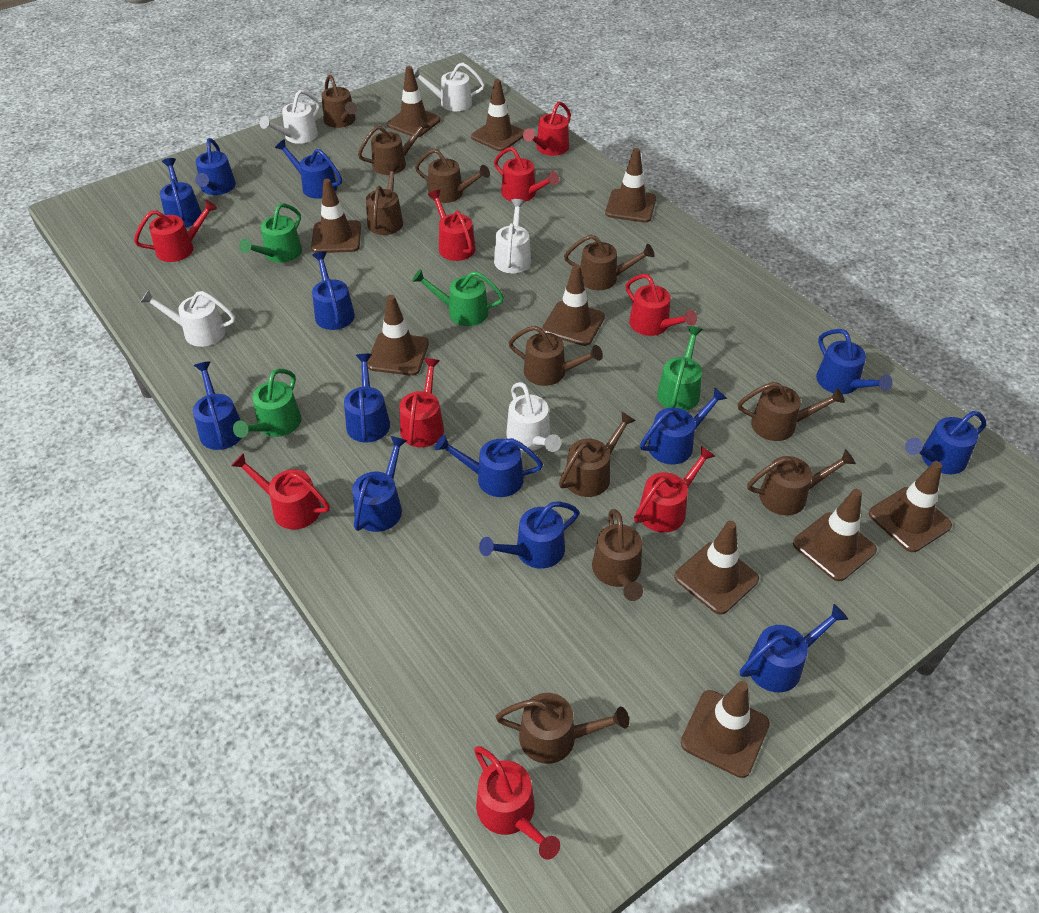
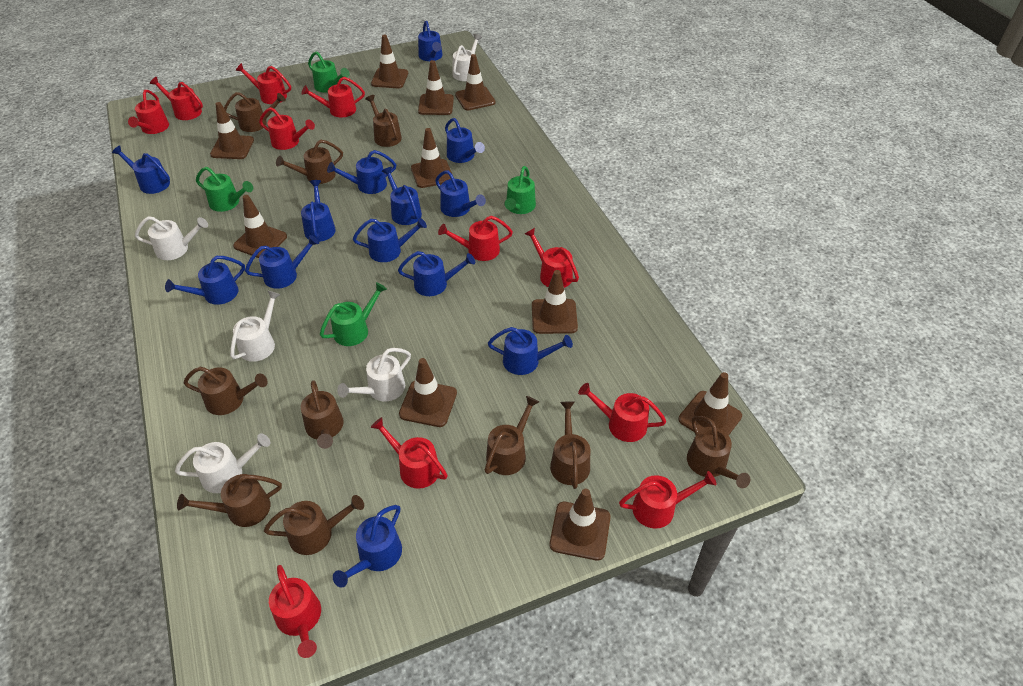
brown watering can: 11 -> 10
red watering can: 9 -> 11

